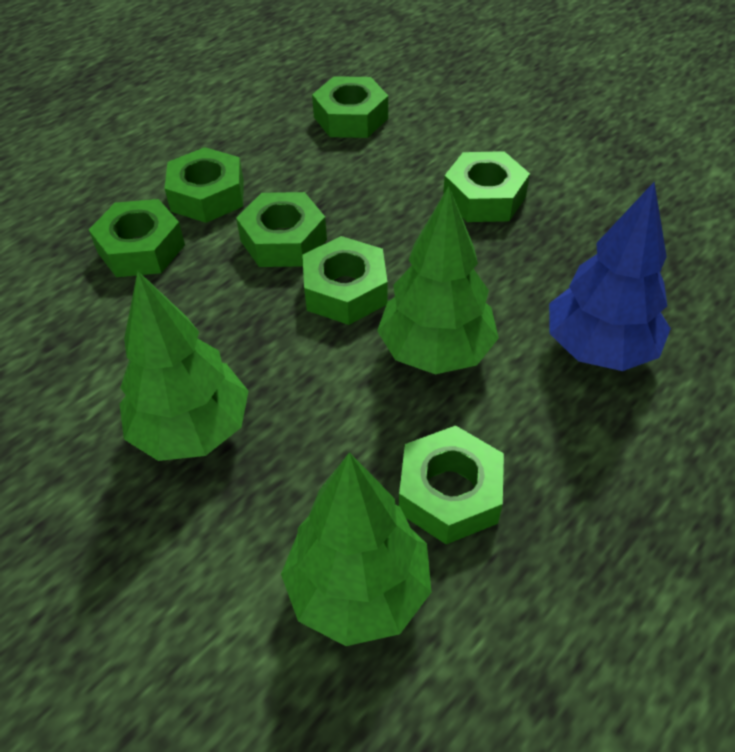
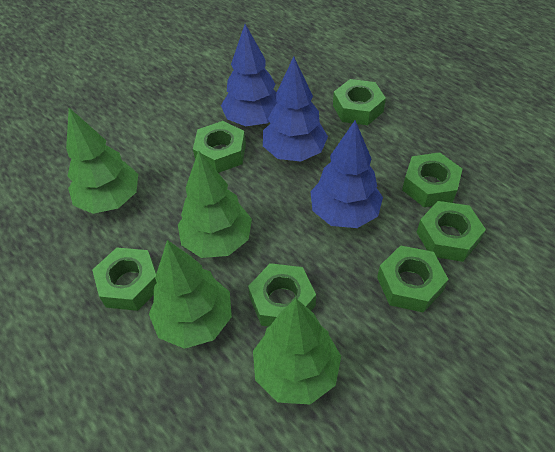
blue tree: 1 -> 3
green tree: 3 -> 4

